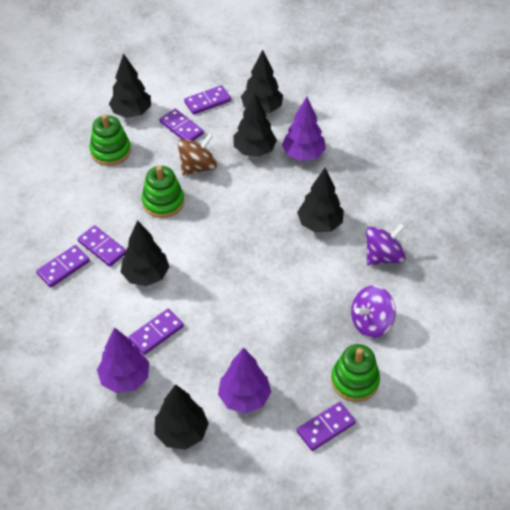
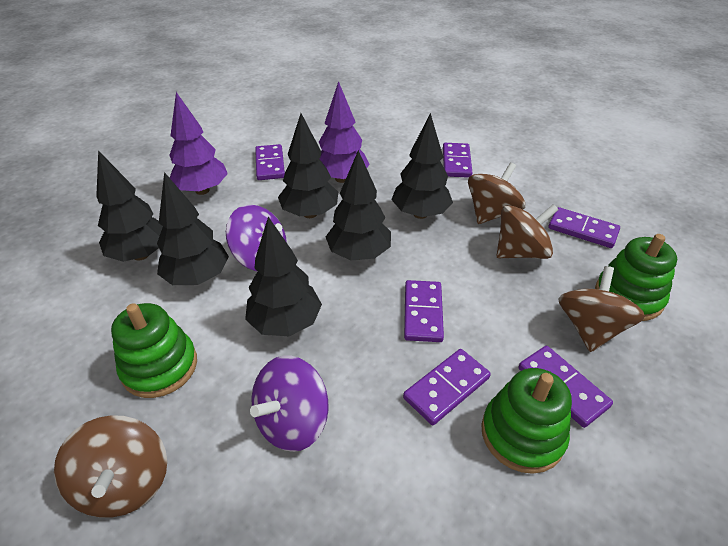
brown spinning top: 1 -> 4
purple tree: 3 -> 2

